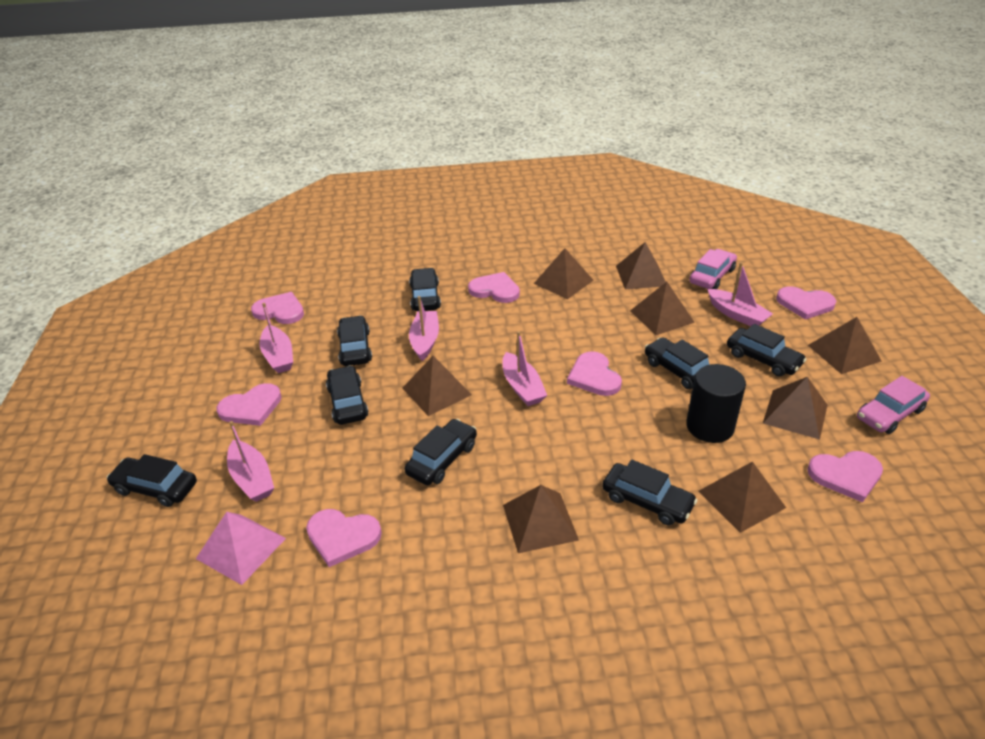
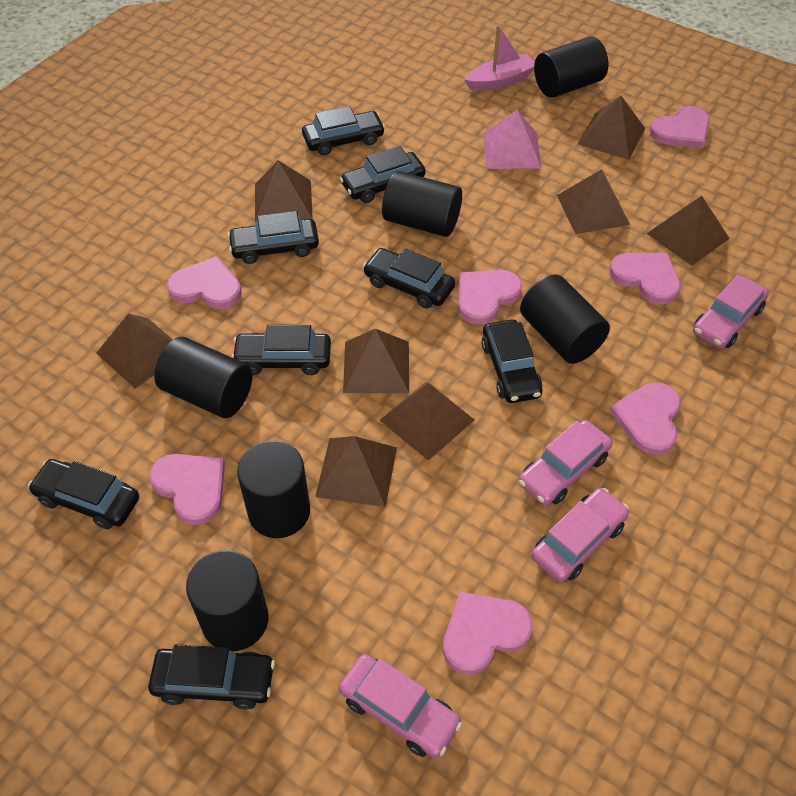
black cylinder: 1 -> 6
pink boat: 5 -> 1
pink car: 2 -> 4

